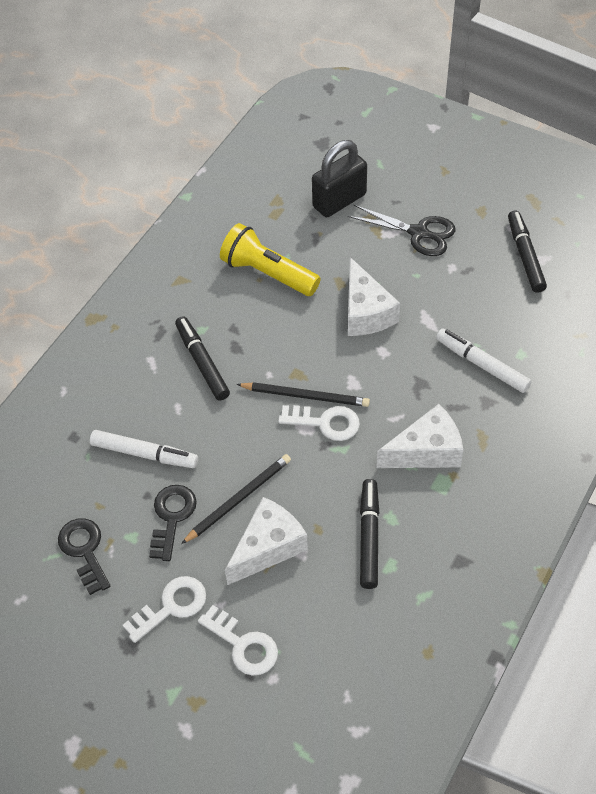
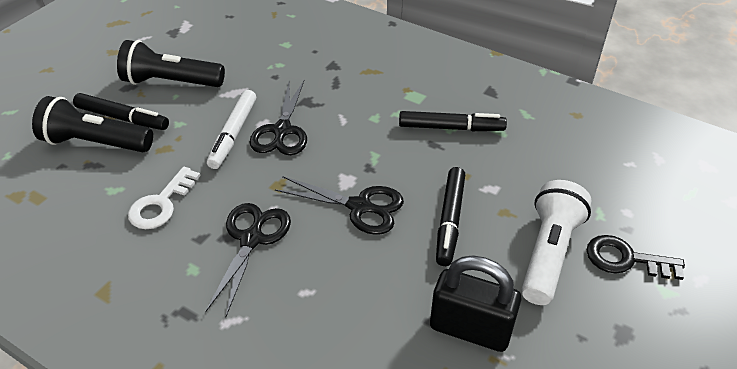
black flashlight: 0 -> 2
black key: 2 -> 1
black pencil: 2 -> 0
black scissors: 1 -> 3
white cheese: 3 -> 0
white flashlight: 0 -> 1
white key: 3 -> 1
white marker: 2 -> 1
yellow flashlight: 1 -> 0

